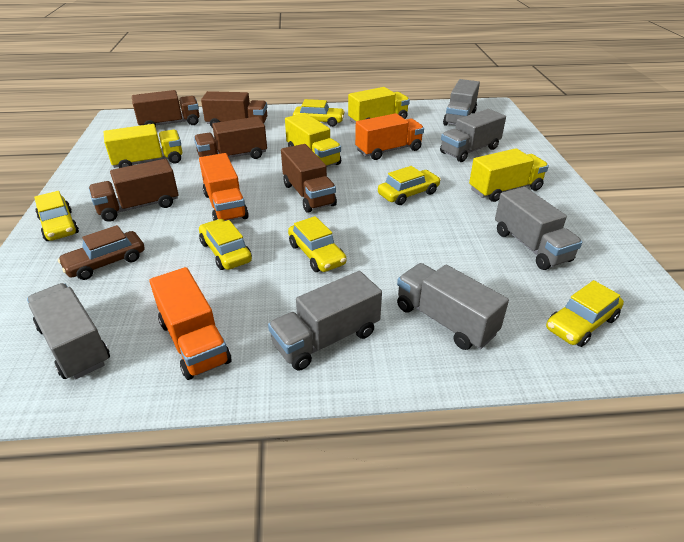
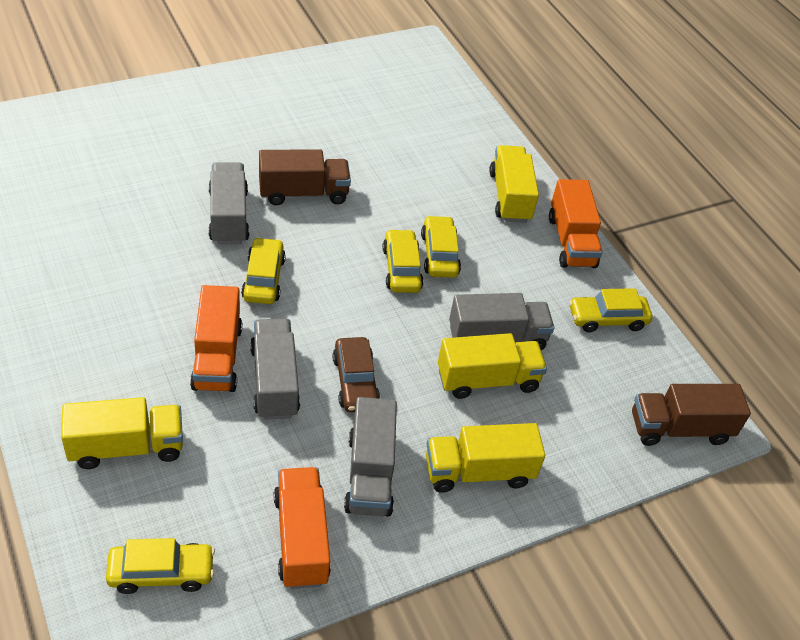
brown truck: 5 -> 2
grey truck: 6 -> 4
yellow car: 6 -> 5

